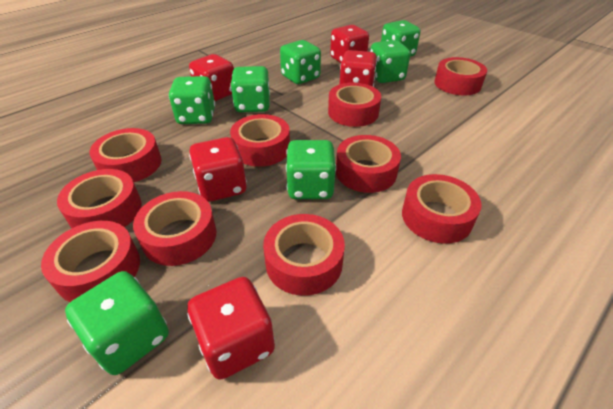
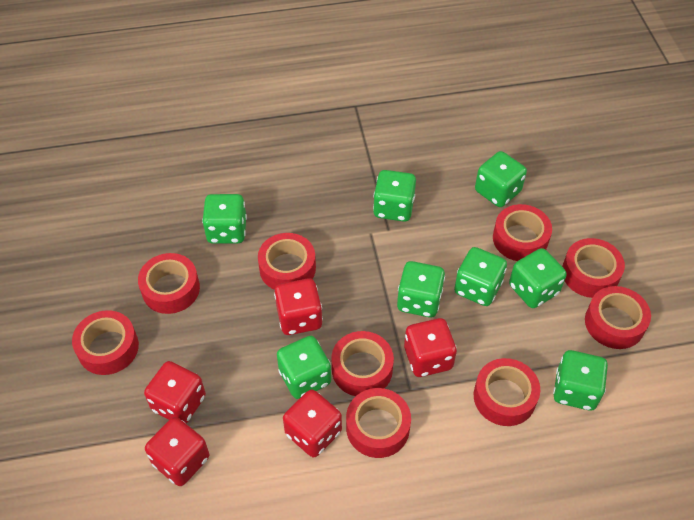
green dice: 7 -> 8
red tape: 10 -> 9

